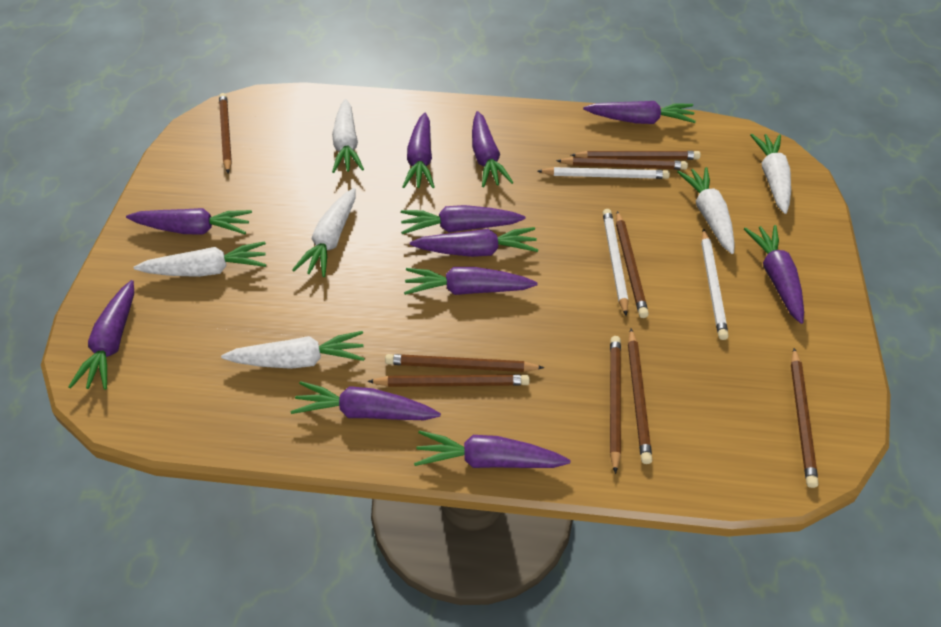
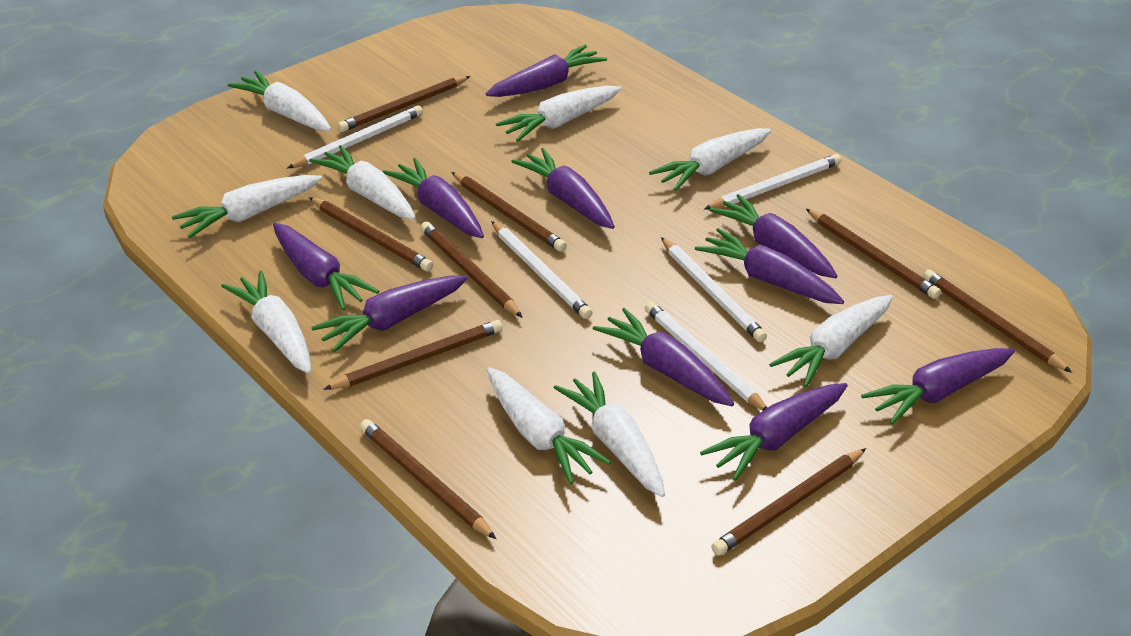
purple carrot: 11 -> 10
white carrot: 6 -> 9
white pencil: 3 -> 5

